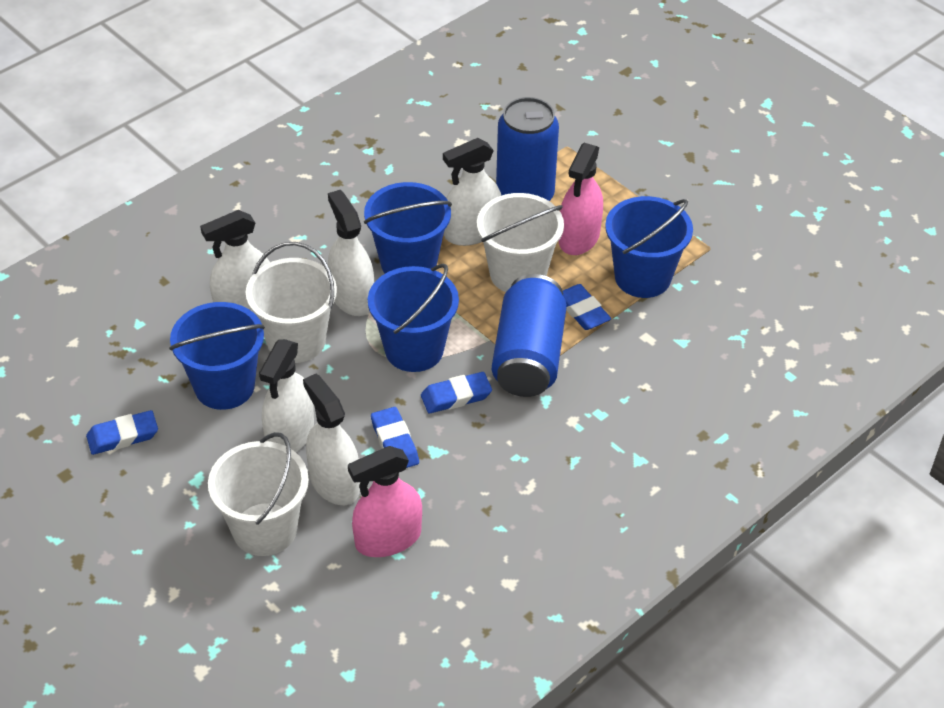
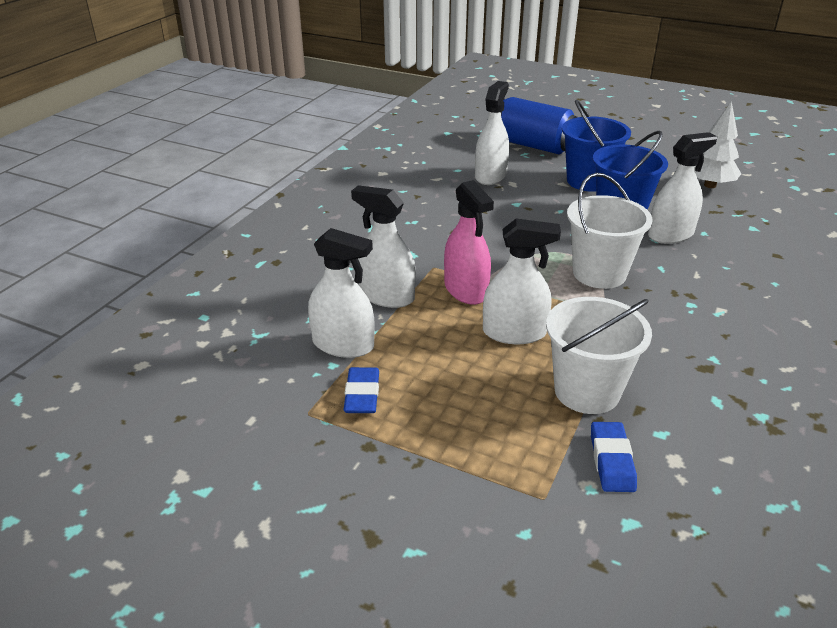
blue bucket: 4 -> 2
blue can: 2 -> 1
blue eraser: 4 -> 2
pink spray bottle: 2 -> 1
white bucket: 3 -> 2
white tree: 0 -> 1

